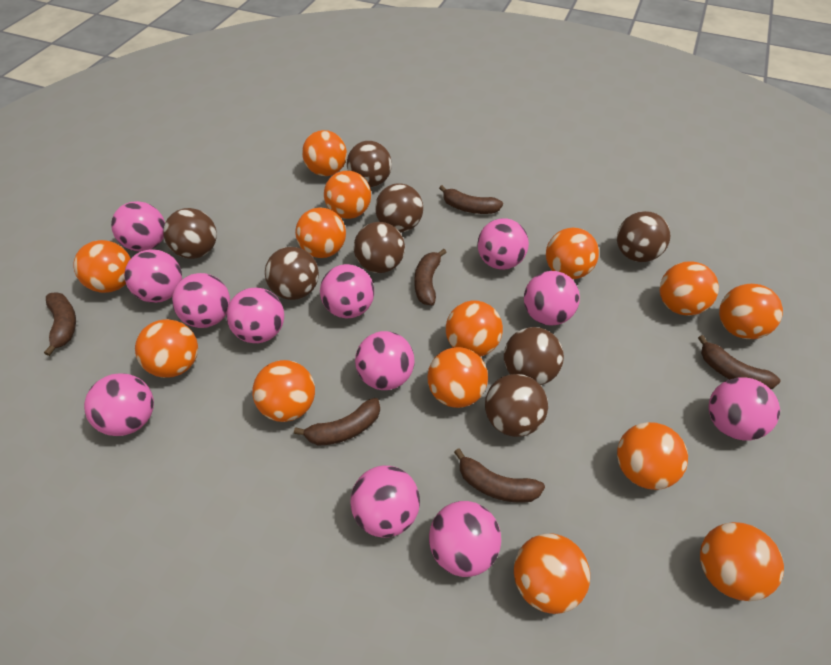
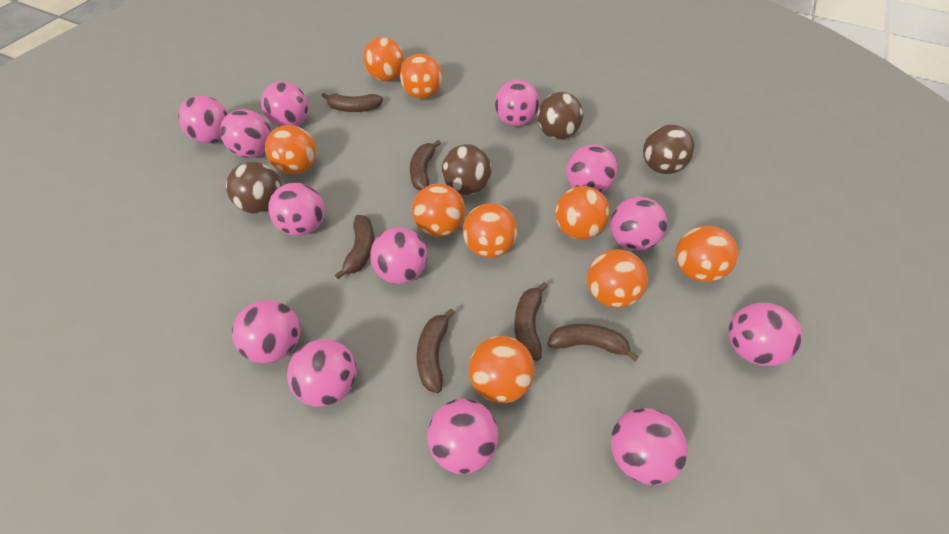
brown ball: 8 -> 4
orange ball: 14 -> 9
pink ball: 12 -> 13

